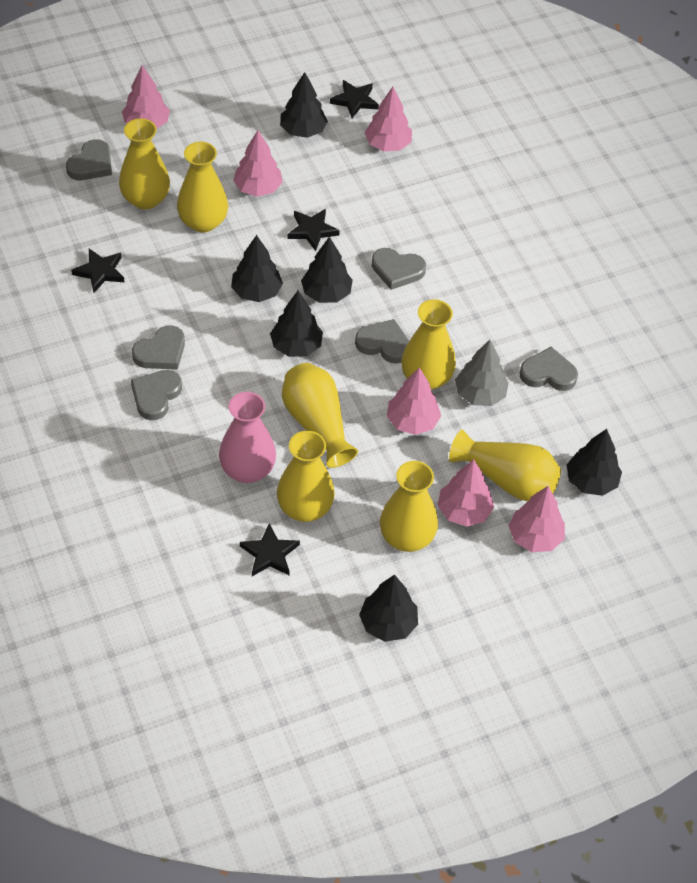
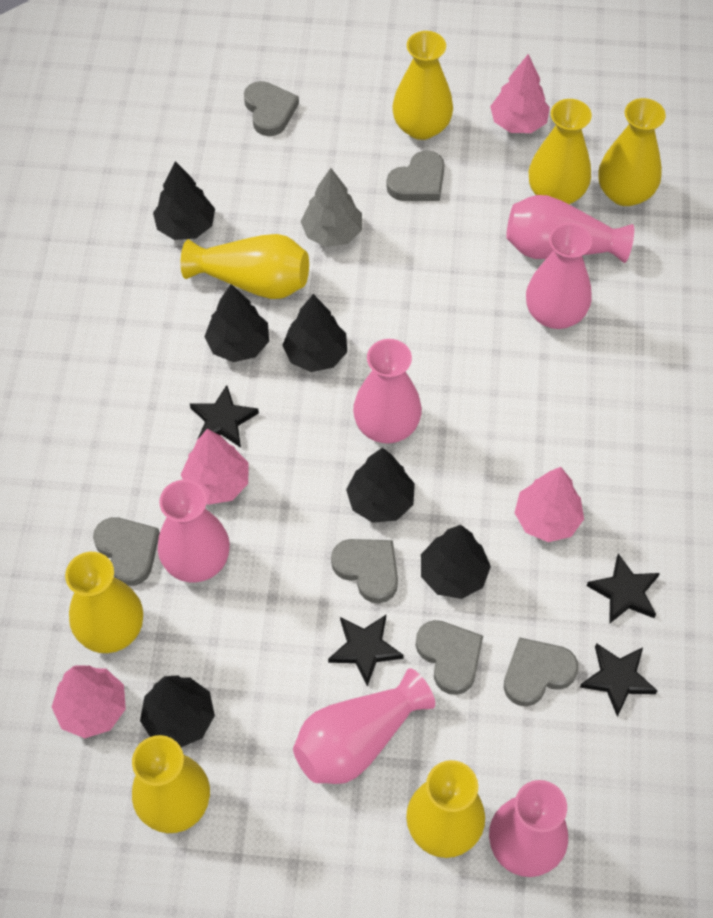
pink tree: 6 -> 4
pink vase: 1 -> 6

